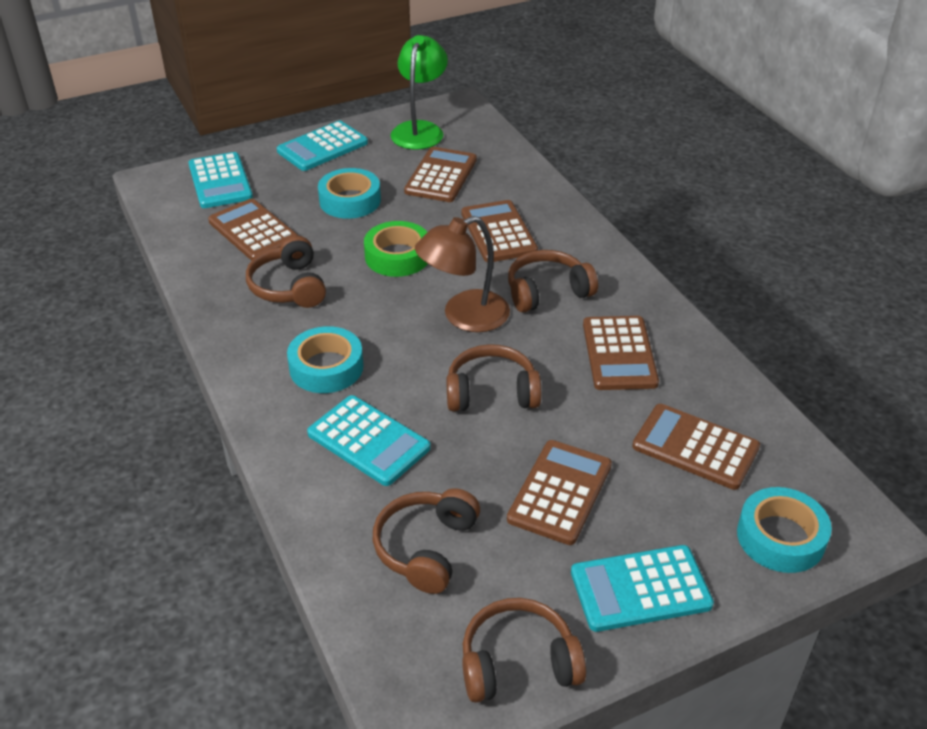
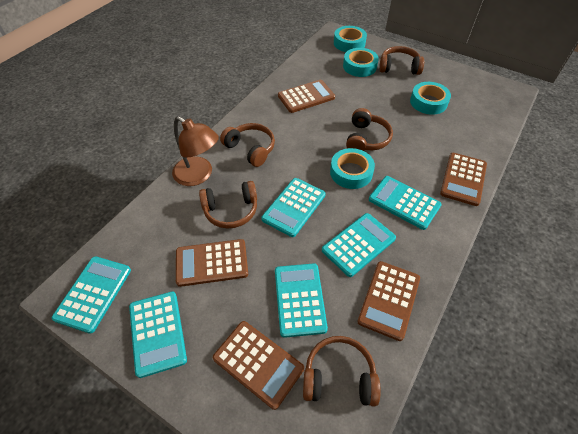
brown calculator: 6 -> 5
green lamp: 1 -> 0
green tape: 1 -> 0
turquoise calculator: 4 -> 6
turquoise tape: 3 -> 4

